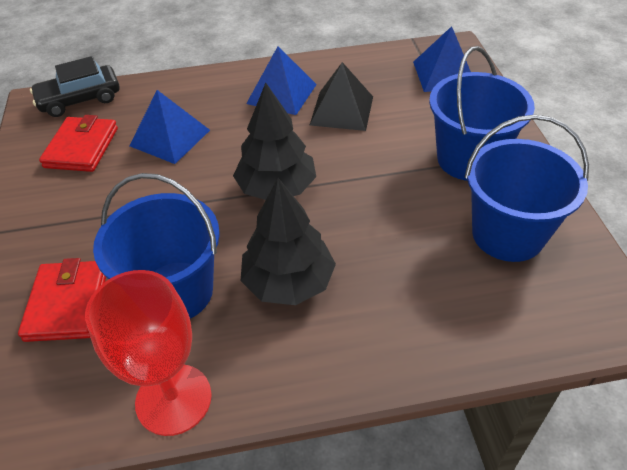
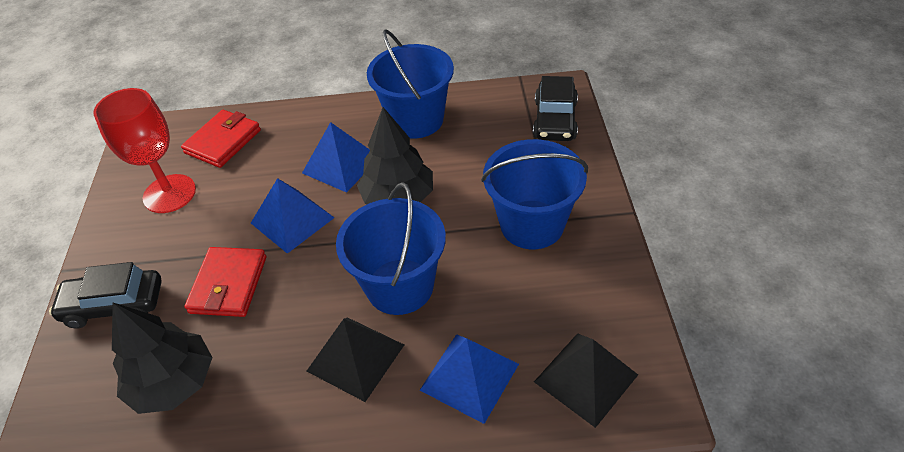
black car: 1 -> 2
black pyramid: 1 -> 2

